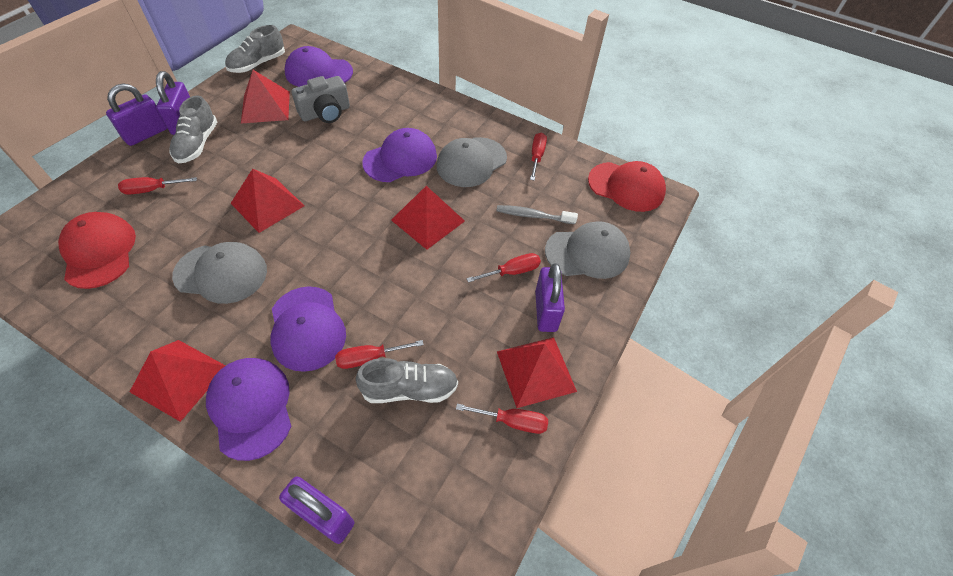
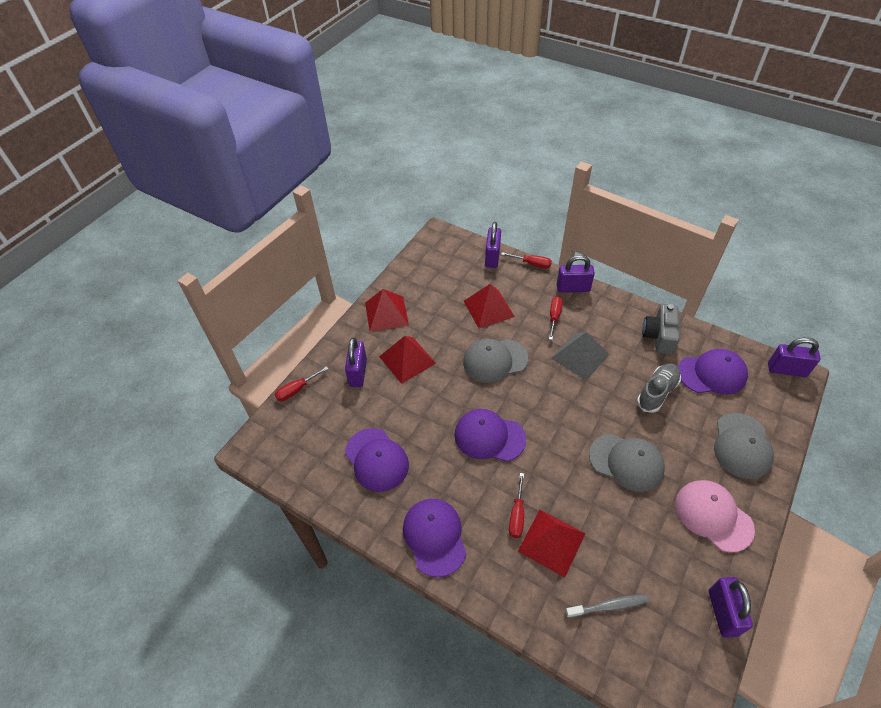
grey pyramid: 0 -> 1
grey shoe: 3 -> 1
pink cap: 0 -> 1
purple padlock: 4 -> 5
red cap: 2 -> 0
red pyramid: 5 -> 4
red screwdriver: 5 -> 4

